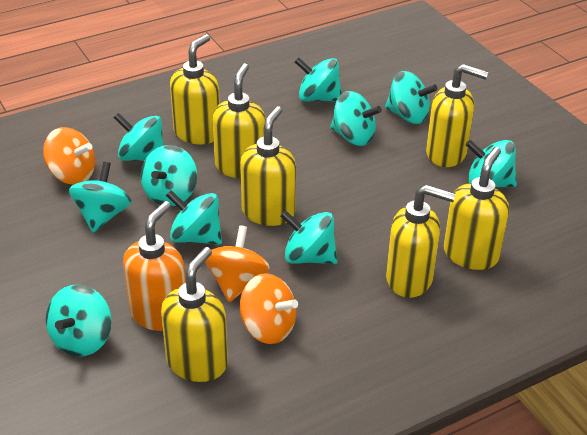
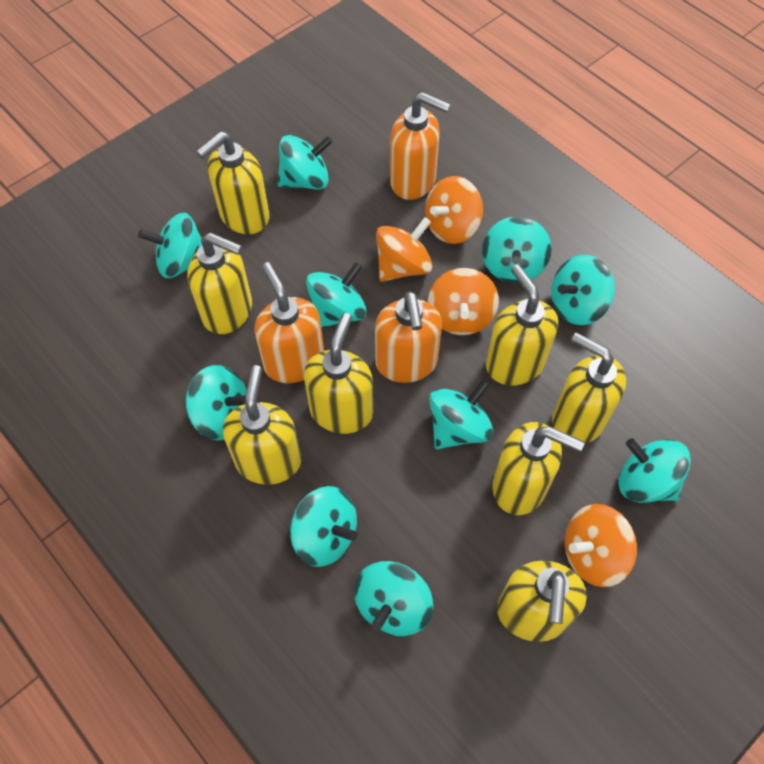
orange soap dispenser: 1 -> 3
orange spinning top: 3 -> 4
yellow soap dispenser: 7 -> 8

